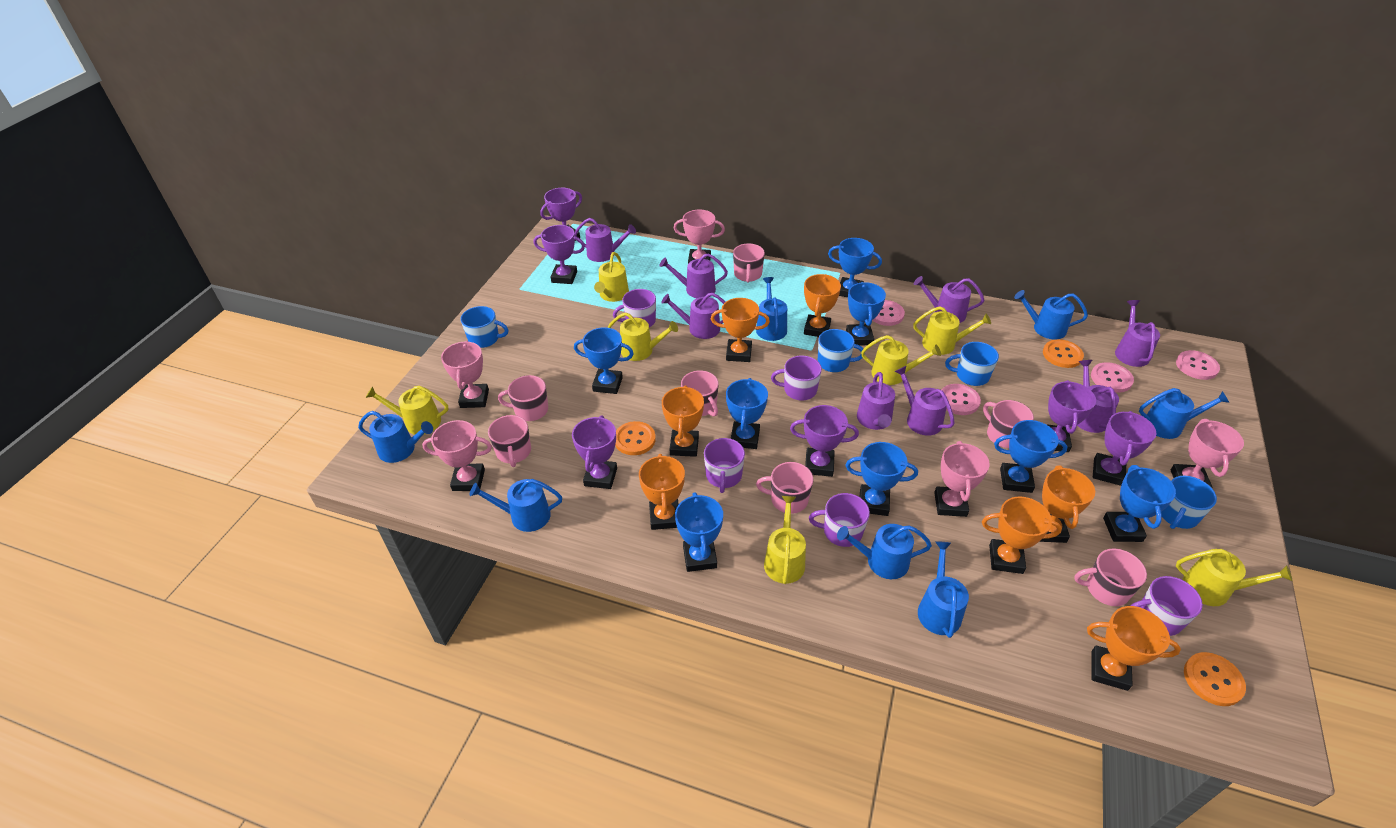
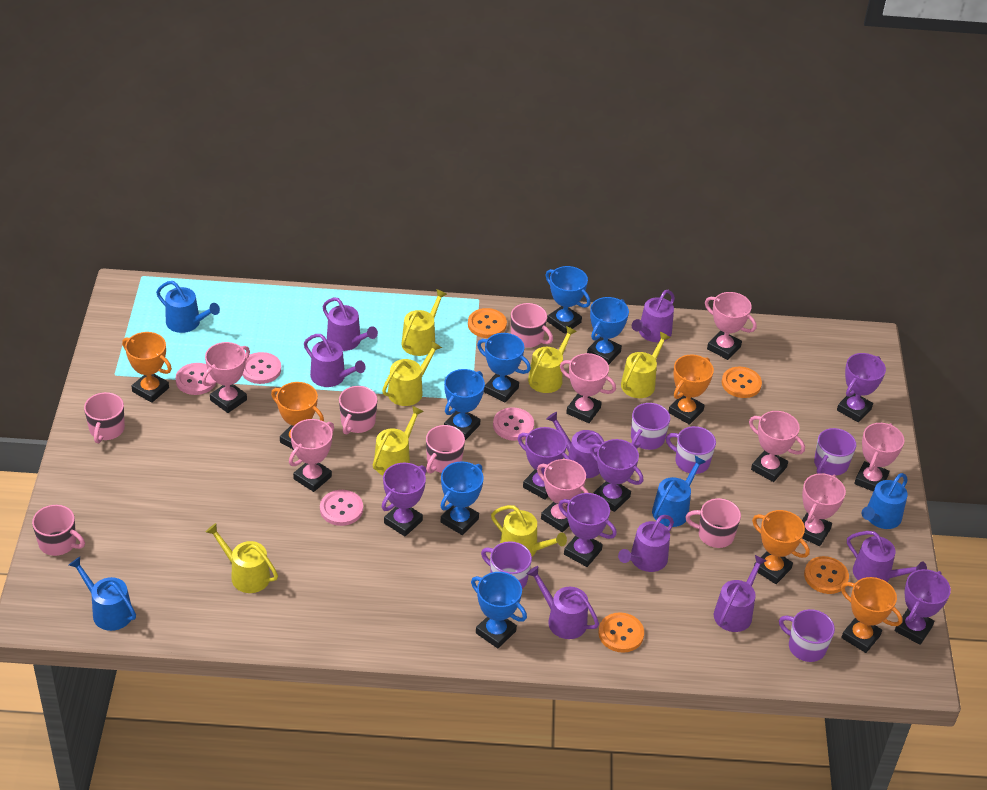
blue mug: 4 -> 0
blue trophy: 8 -> 6
blue watering can: 7 -> 4
orange button: 3 -> 4
orange trophy: 7 -> 5
pink mug: 7 -> 6
pink trophy: 5 -> 8

